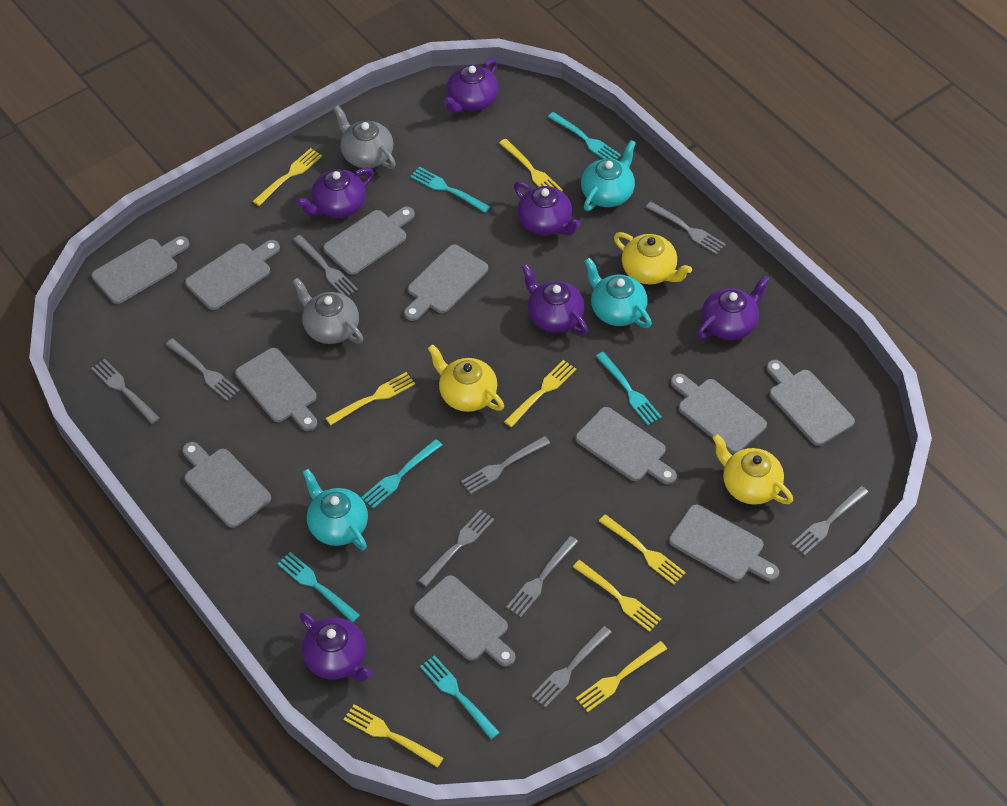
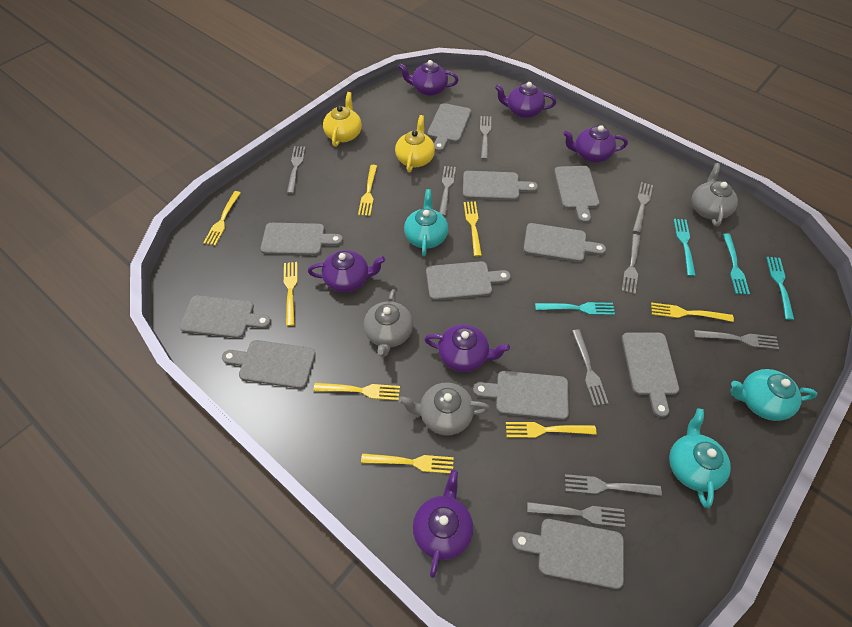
grey teapot: 2 -> 3
turquoise fork: 6 -> 4
yellow teapot: 3 -> 2

